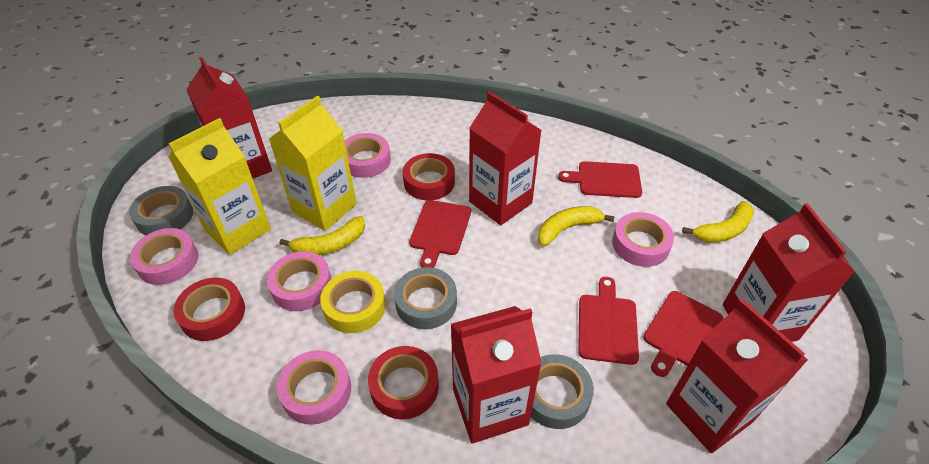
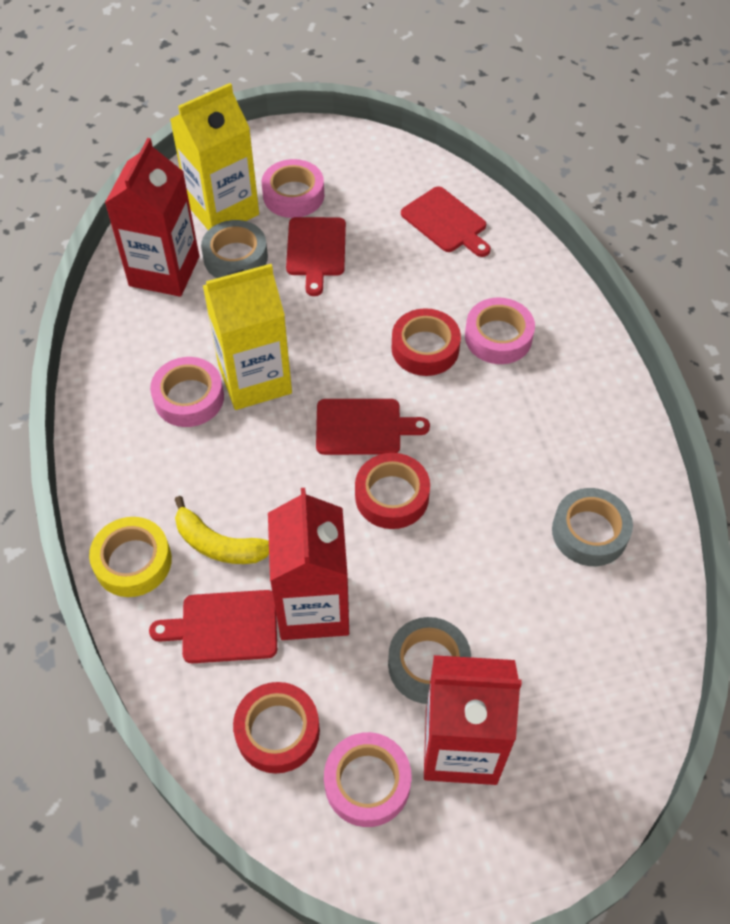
pink tape: 5 -> 4
red carton: 5 -> 3
yellow banana: 3 -> 1

